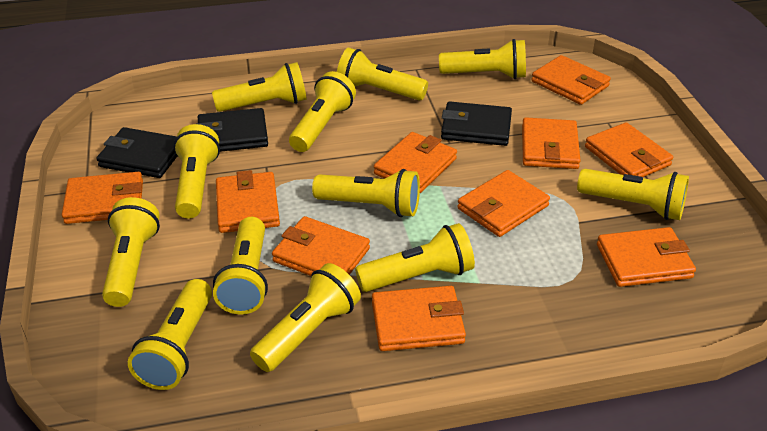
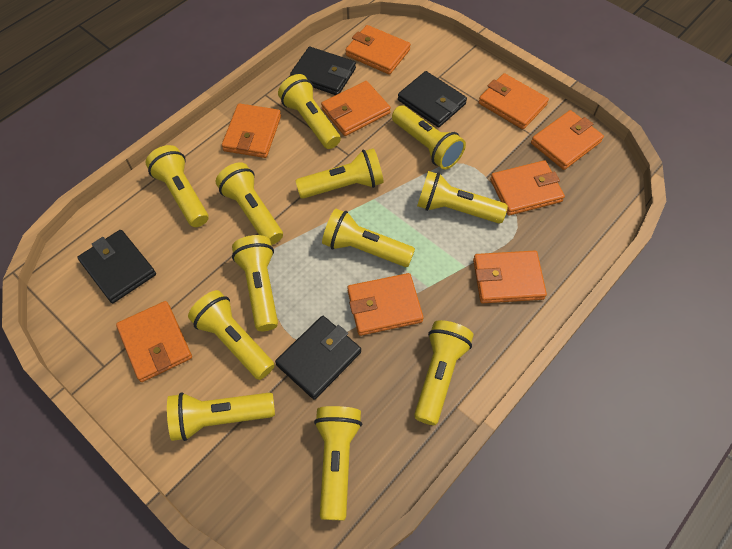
black wallet: 3 -> 4
orange wallet: 10 -> 9

